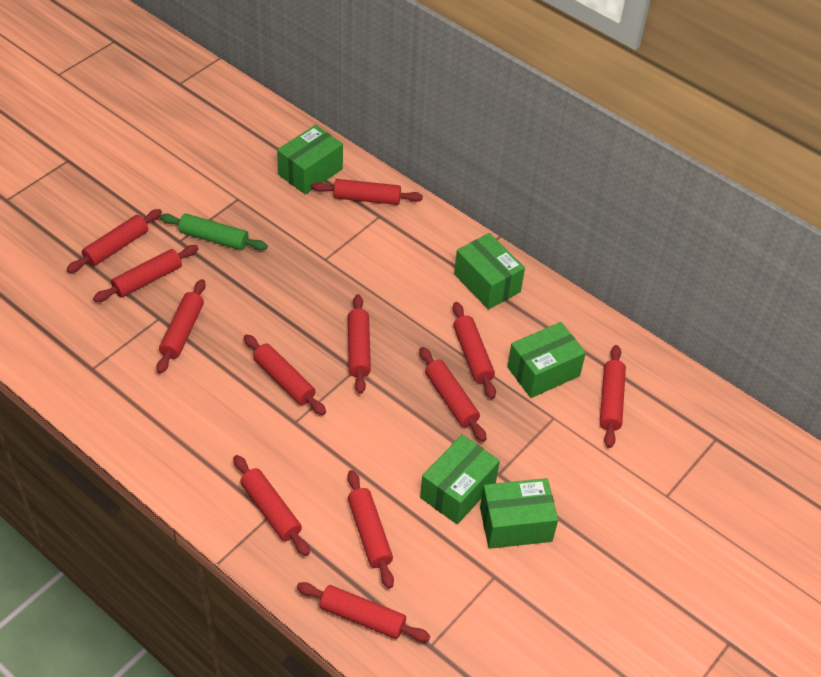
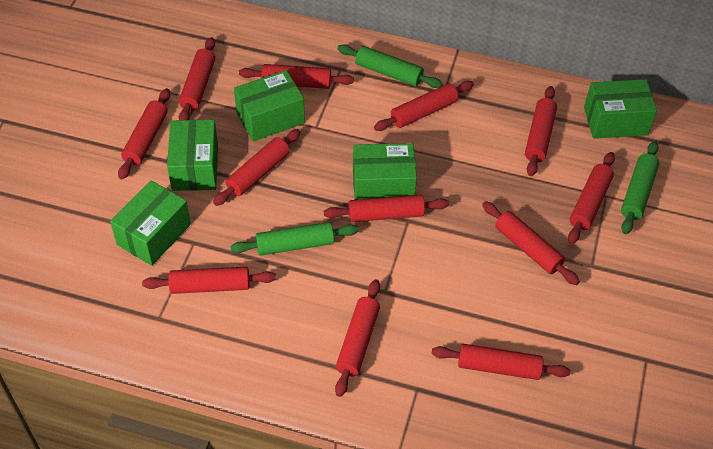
green rolling pin: 1 -> 3

